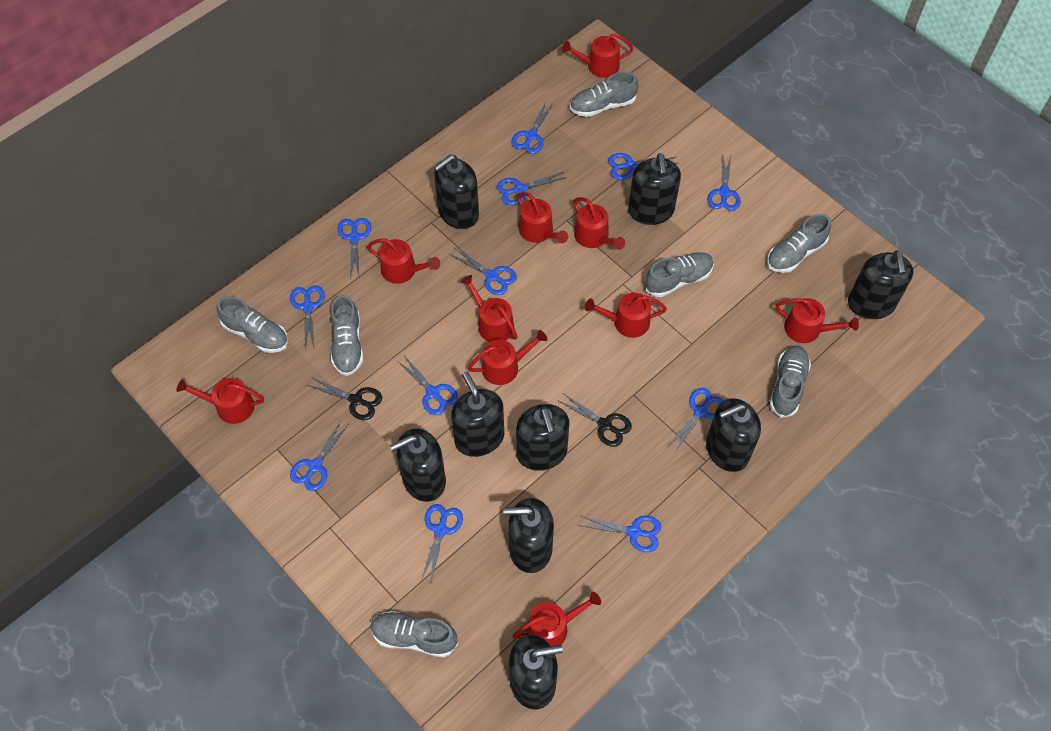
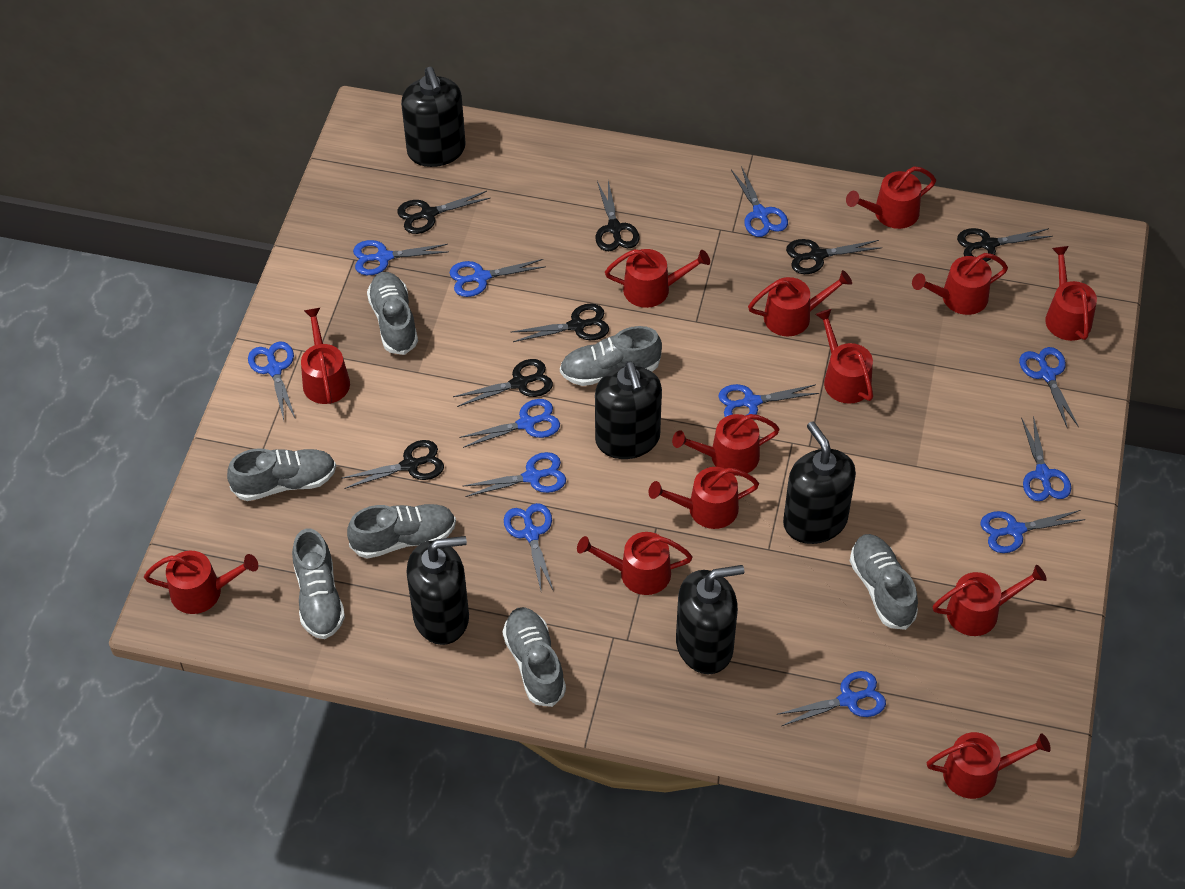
black scissors: 2 -> 7
black soap dispenser: 9 -> 5
red watering can: 10 -> 13

